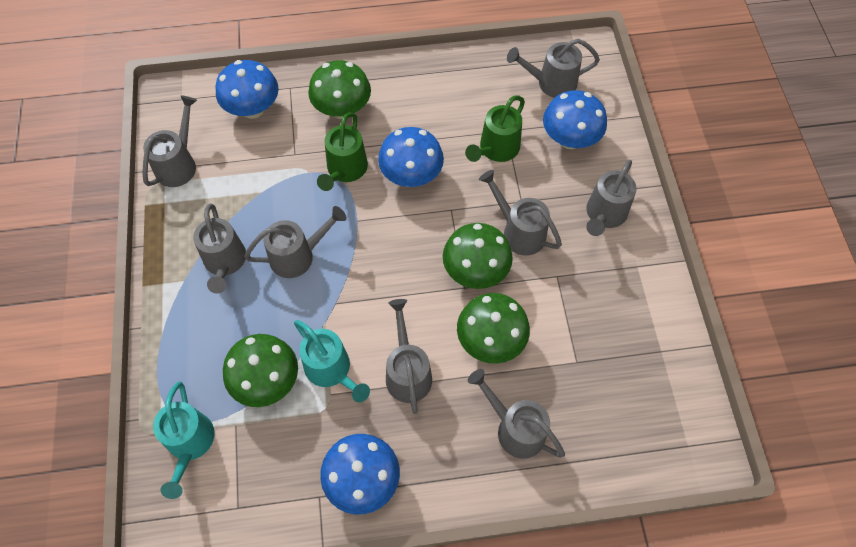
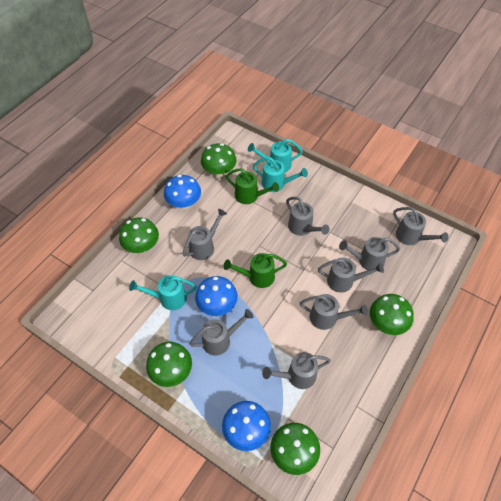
blue mushroom: 4 -> 3
green mushroom: 4 -> 5
turquoise watering can: 2 -> 3

